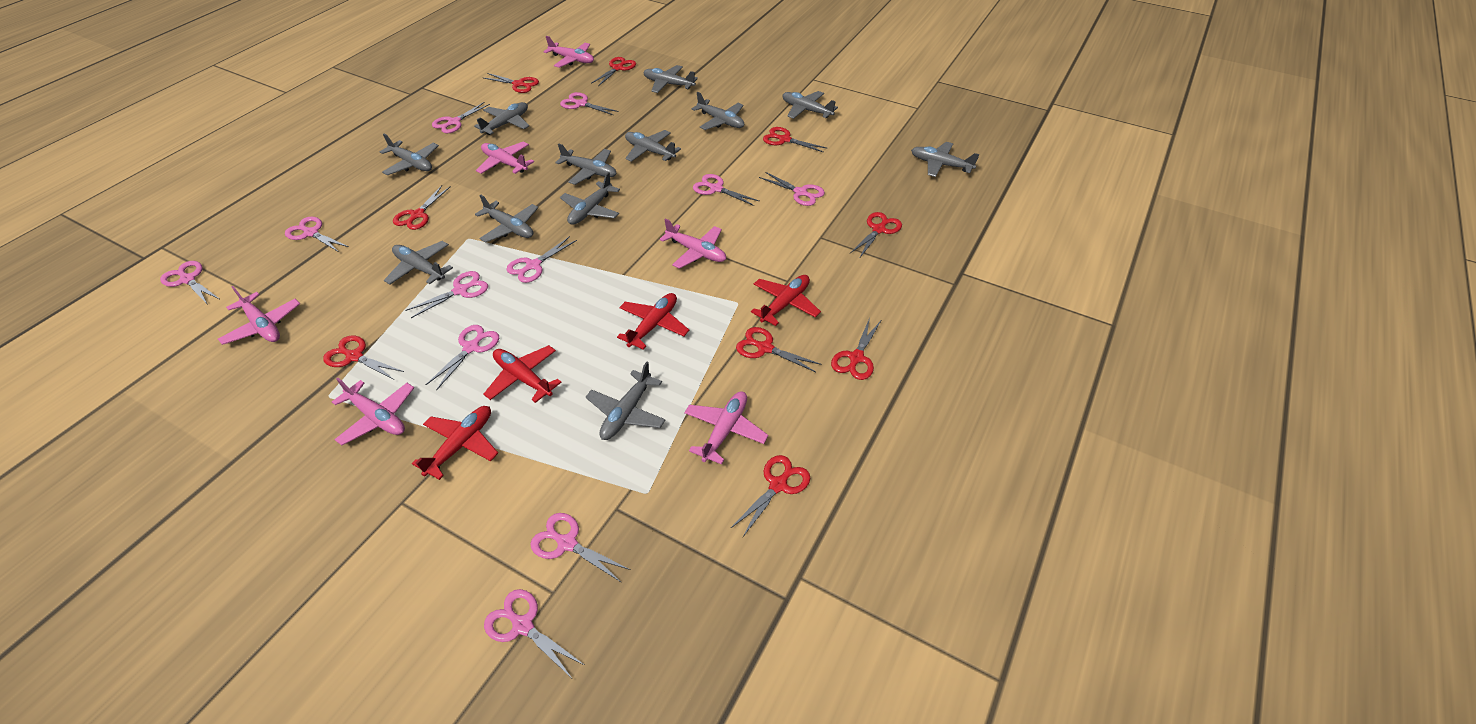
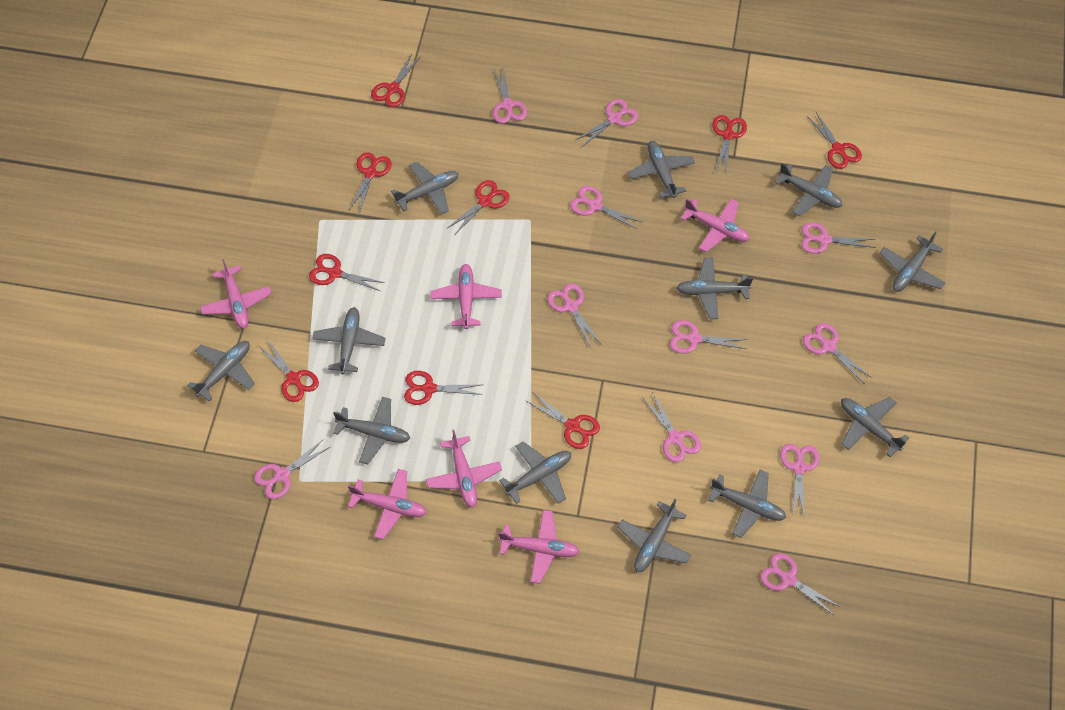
red plane: 4 -> 0

